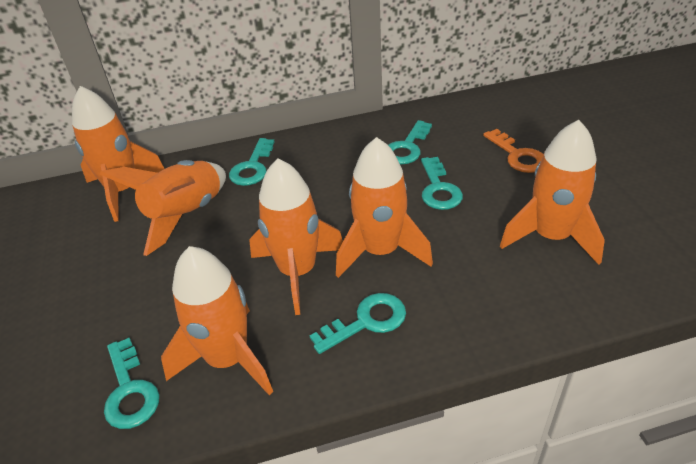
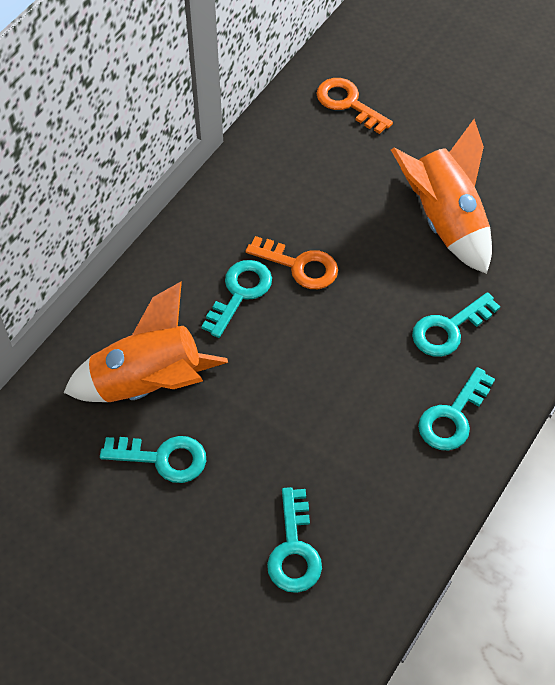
orange key: 1 -> 2
orange rocket: 6 -> 2

